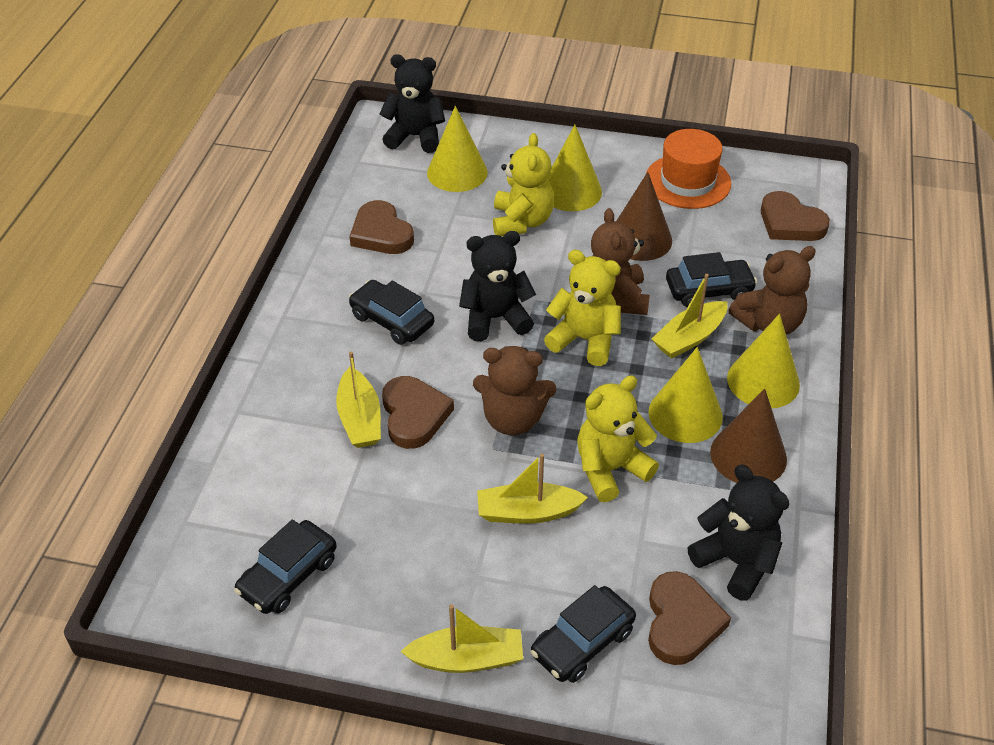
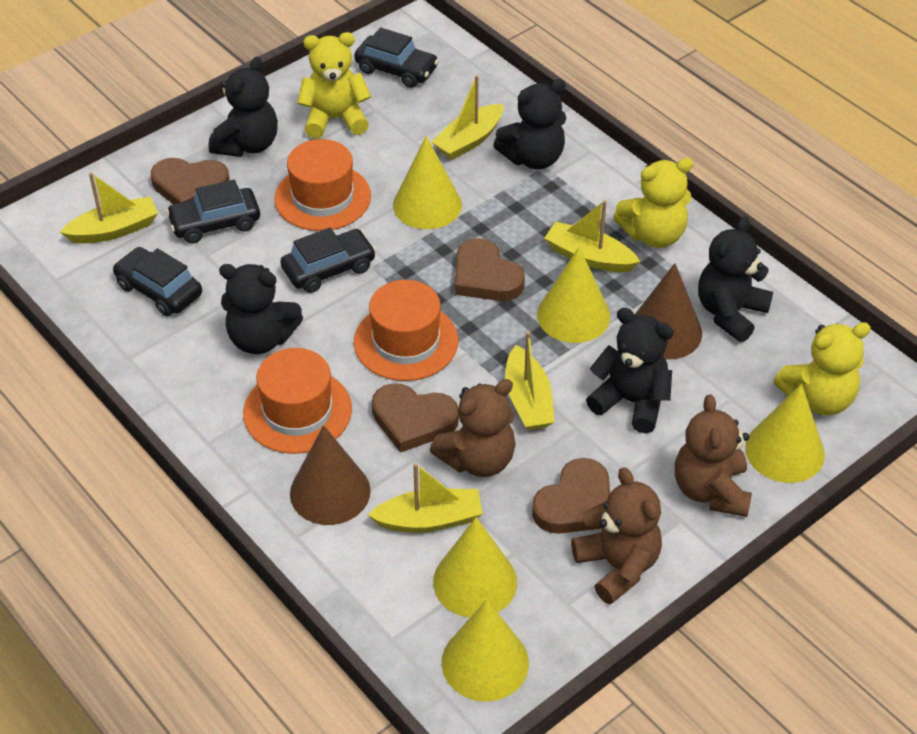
black teddy bear: 3 -> 5
orange hat: 1 -> 3
yellow boat: 4 -> 5
yellow cone: 4 -> 5

